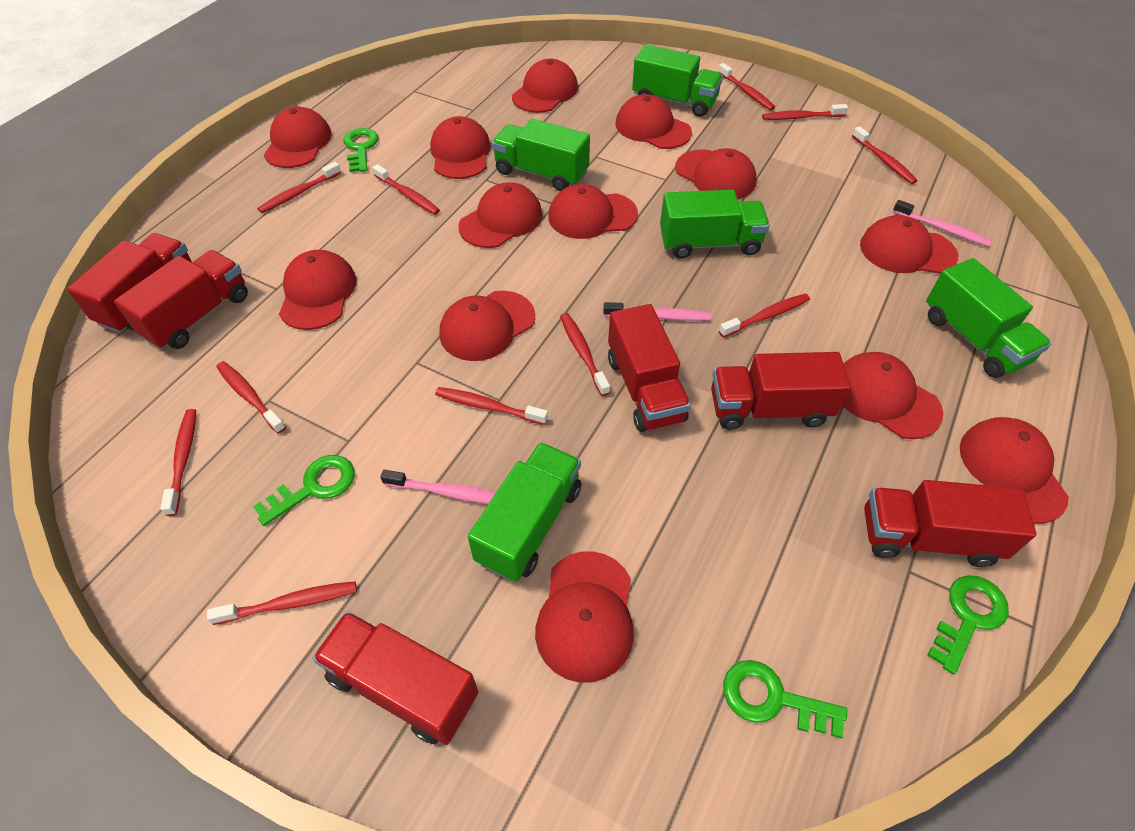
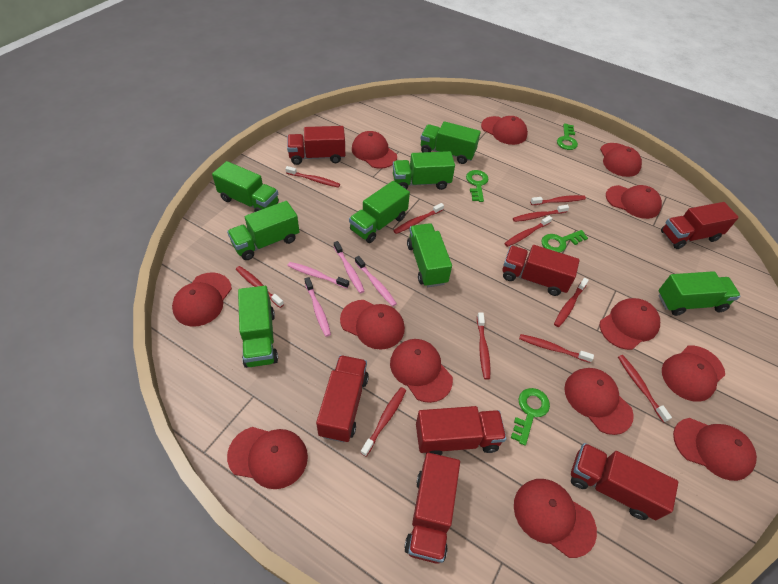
green truck: 5 -> 8
pink toothbrush: 3 -> 4
red truck: 6 -> 7

